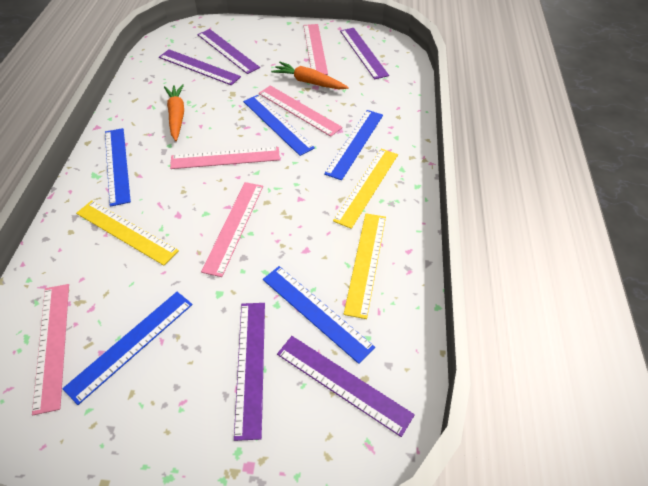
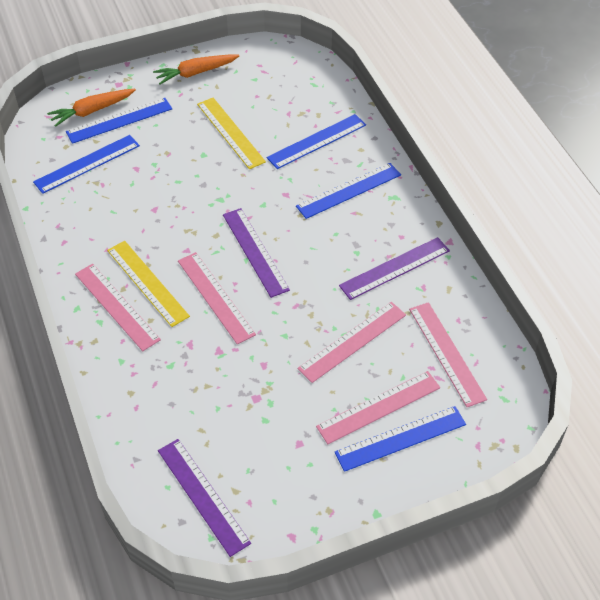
purple ruler: 5 -> 3
yellow ruler: 3 -> 2

